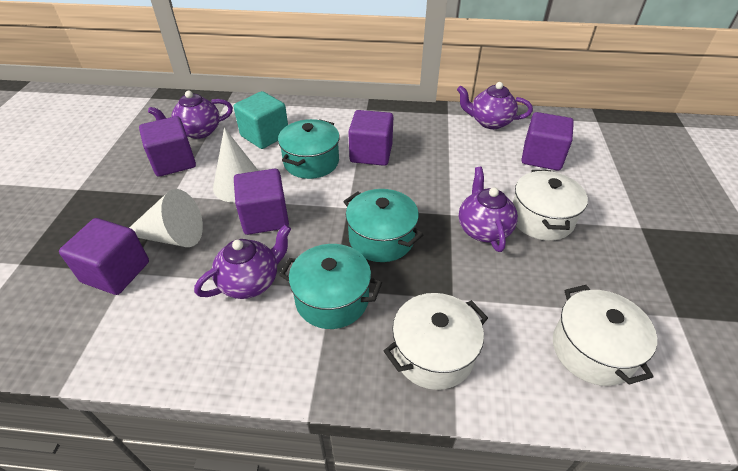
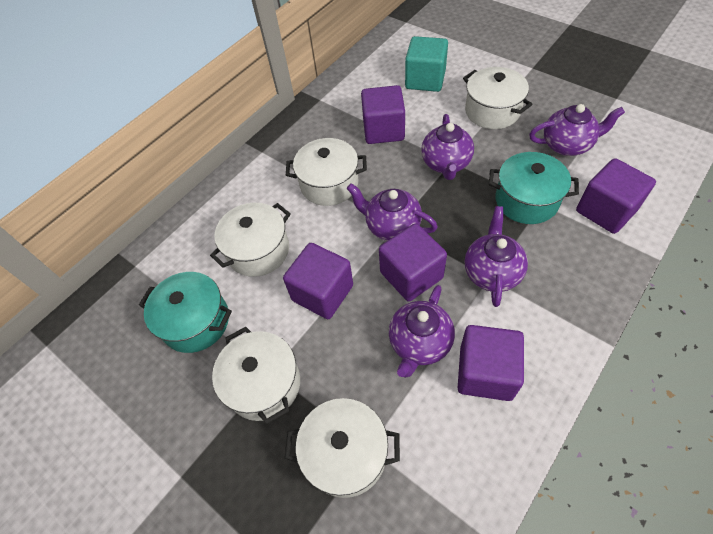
purple teapot: 4 -> 5
turquoise pot: 3 -> 2
white cone: 2 -> 0
white pot: 3 -> 5

